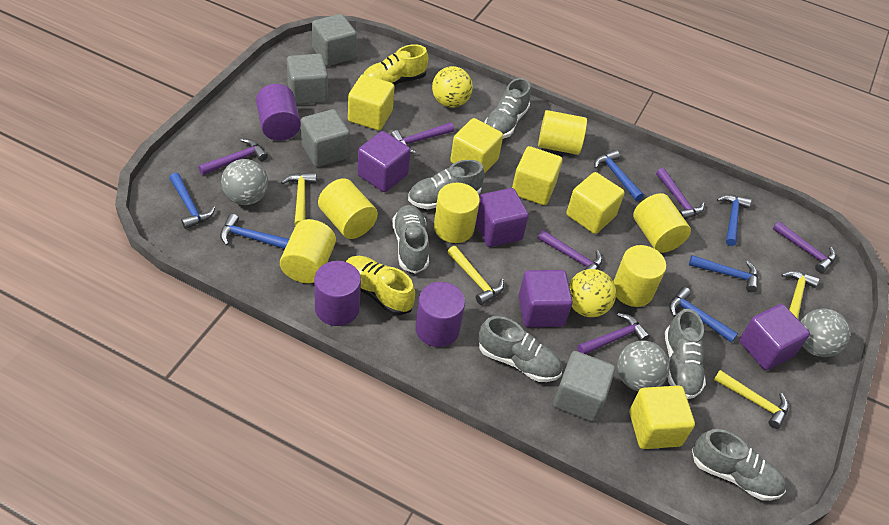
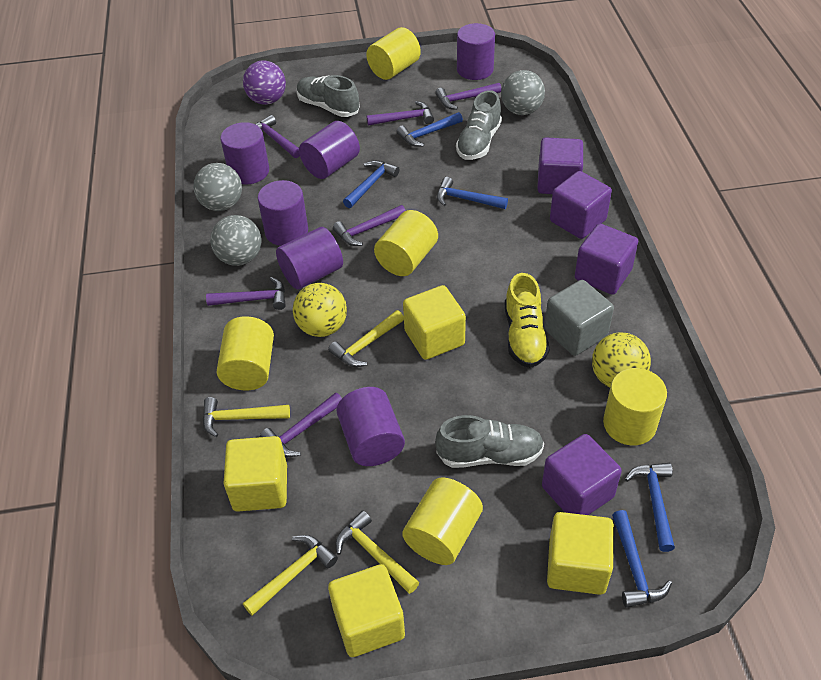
blue hammer: 6 -> 5
grey cube: 4 -> 1
grey shoe: 6 -> 3
purple ball: 0 -> 1
purple cylinder: 3 -> 6
yellow cube: 5 -> 4
yellow cylinder: 6 -> 5
yellow shoe: 2 -> 1

